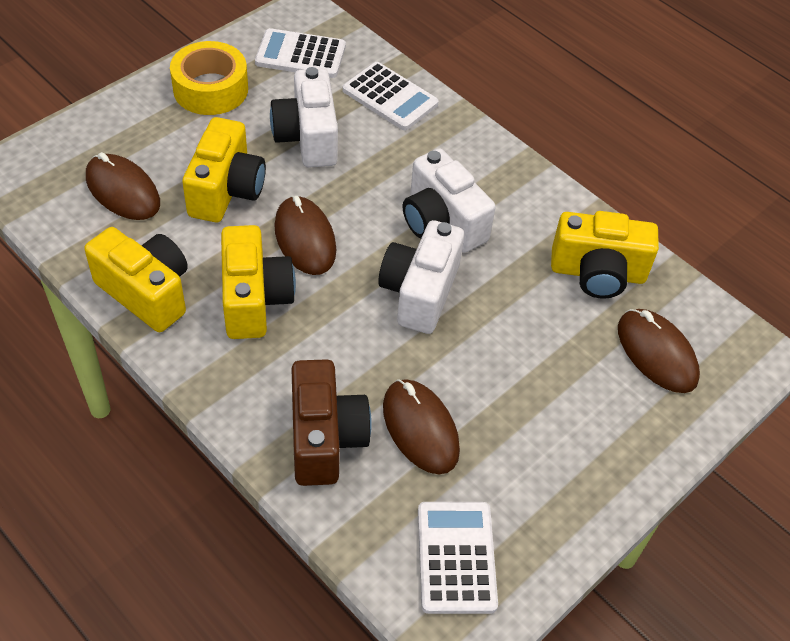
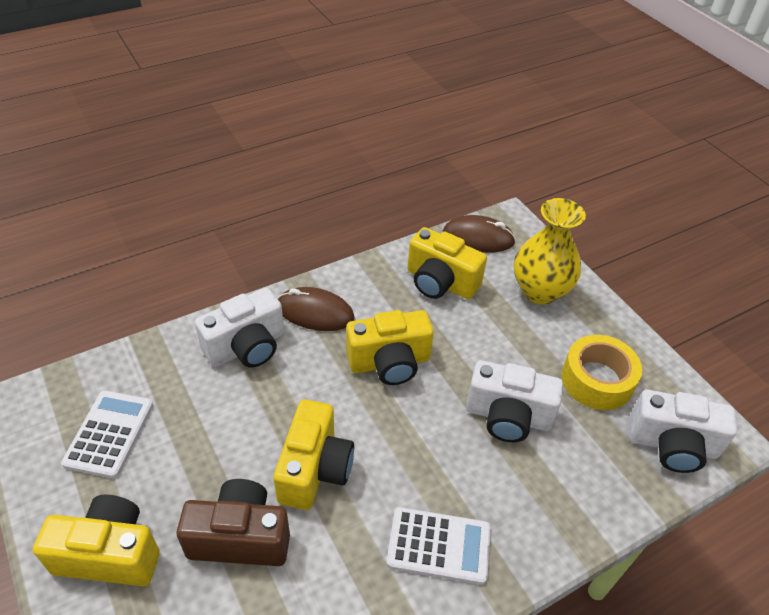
brown mouse: 4 -> 2
white calculator: 3 -> 2
yellow vase: 0 -> 1

